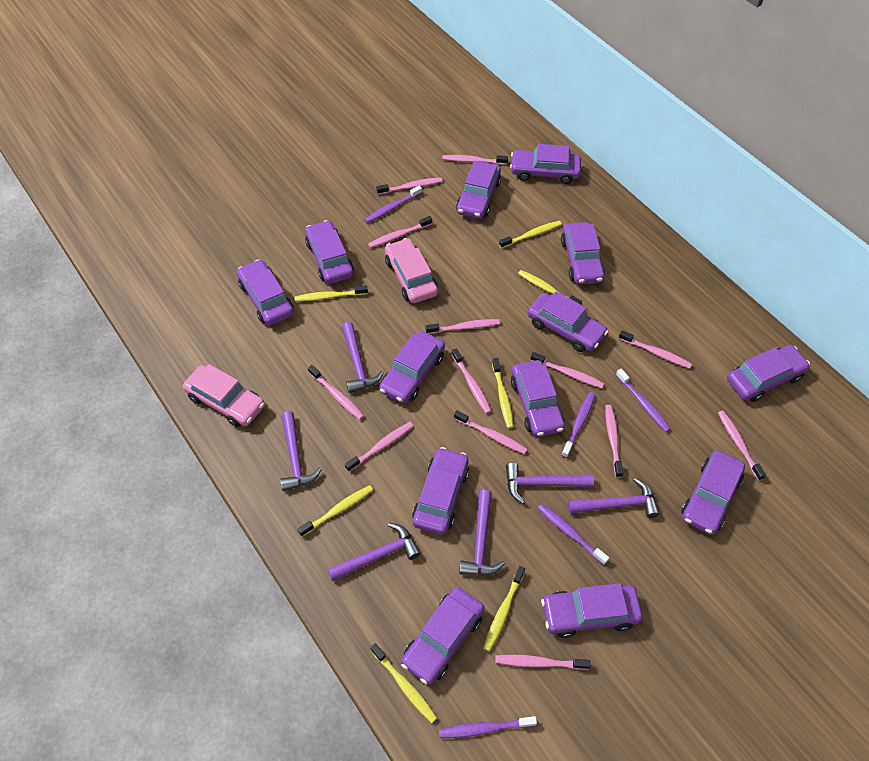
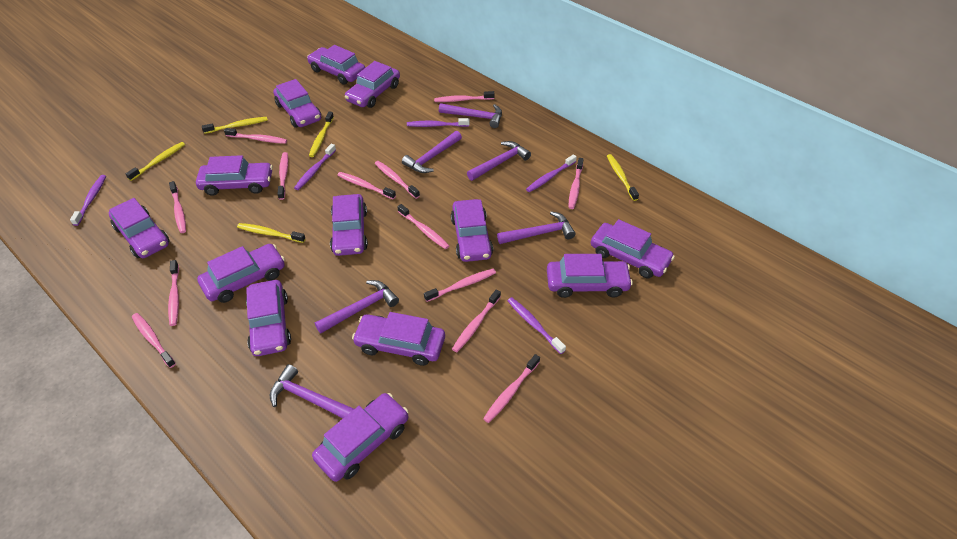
pink car: 2 -> 0
yellow toothbrush: 7 -> 5

